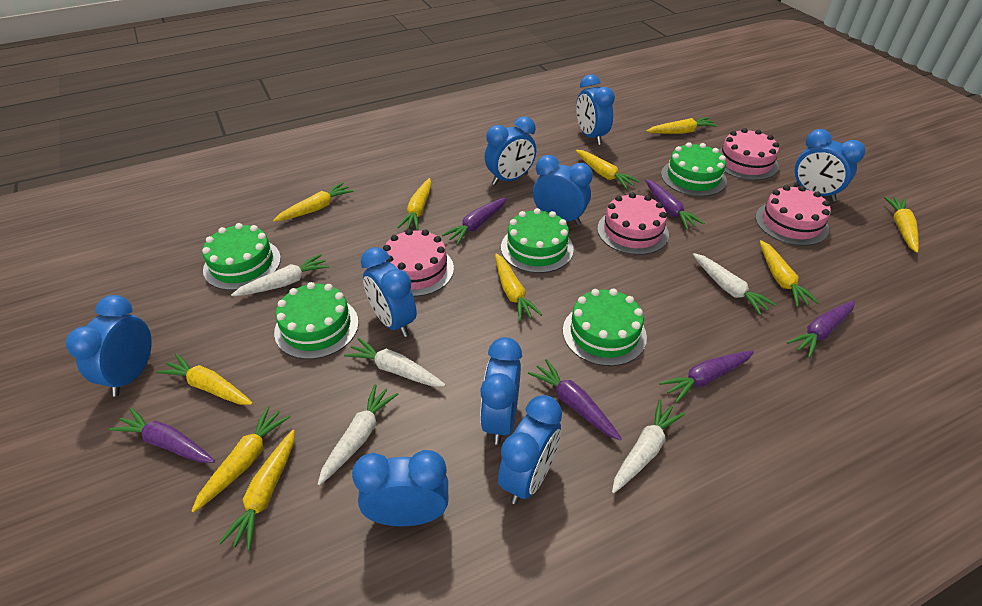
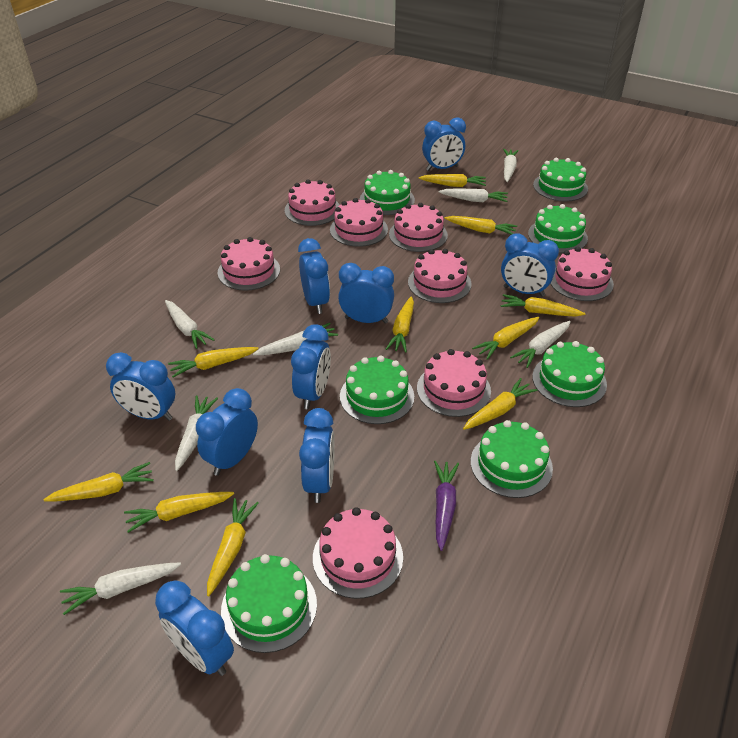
green cake: 5 -> 7
pink cake: 4 -> 8
purple carrot: 6 -> 1
white carrot: 5 -> 7

